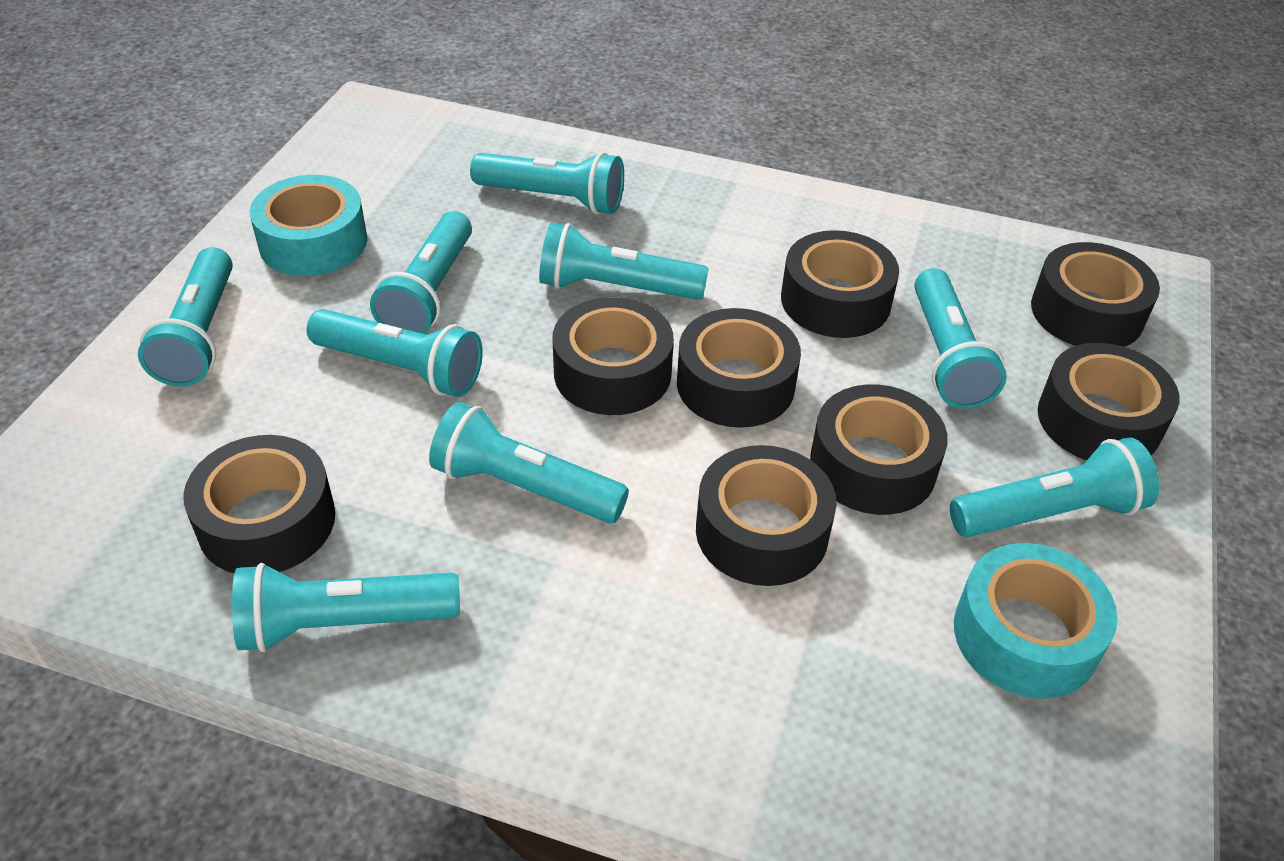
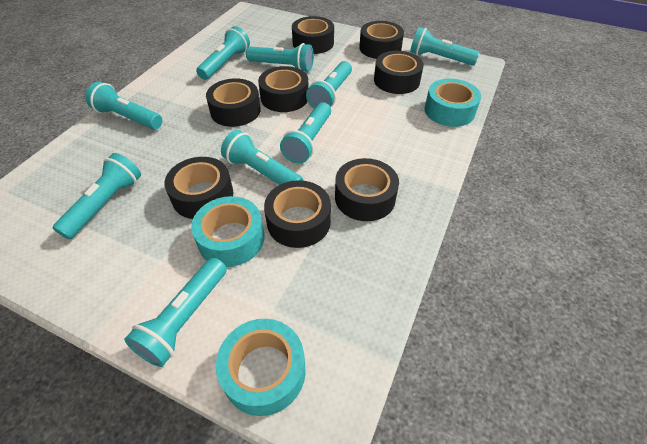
turquoise tape: 2 -> 3

